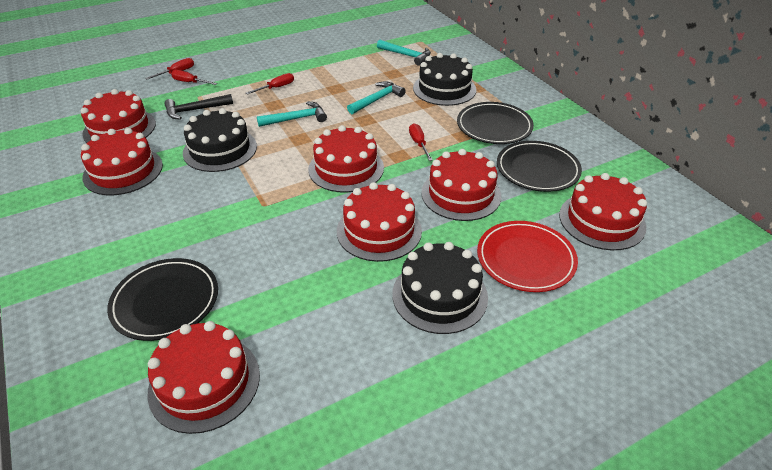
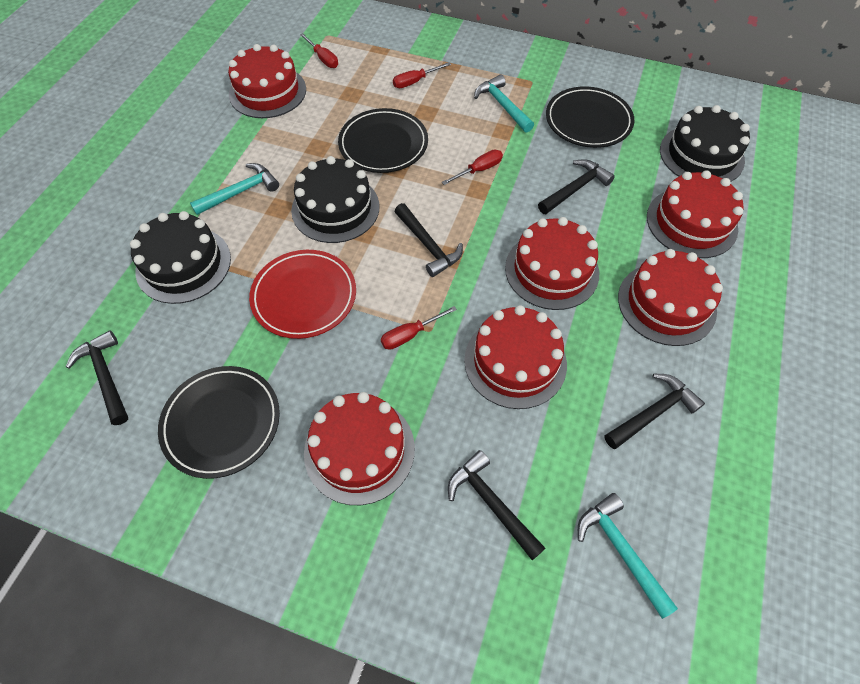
black hammer: 1 -> 5
red cake: 7 -> 6

